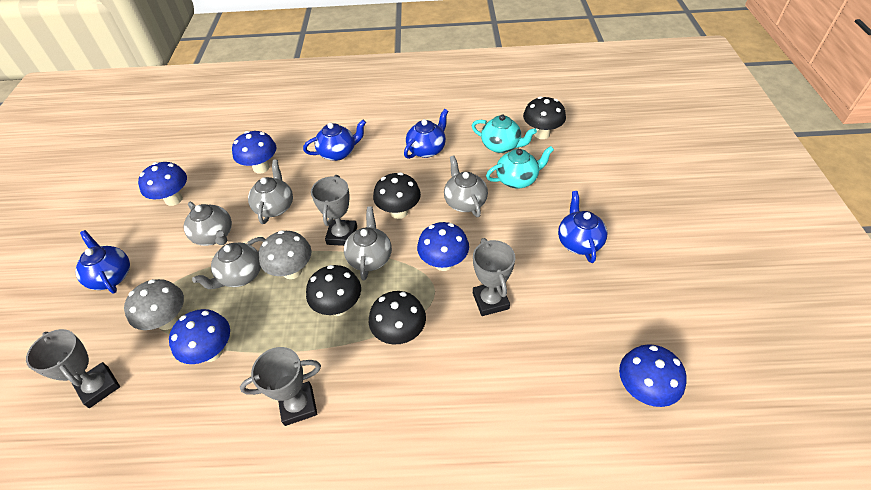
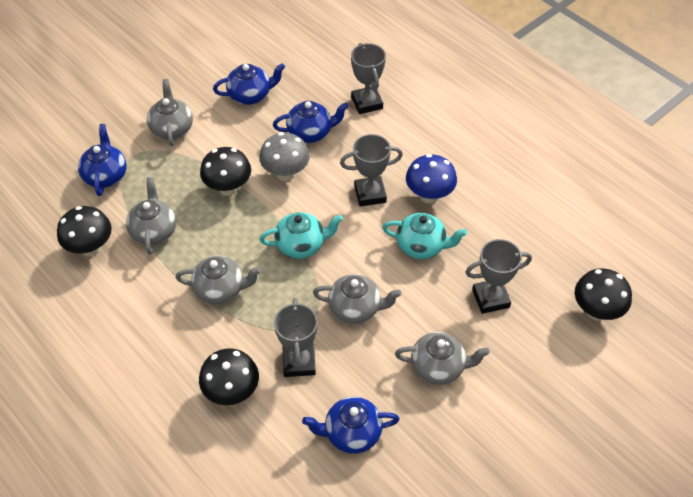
blue mushroom: 5 -> 1
grey mushroom: 2 -> 1

